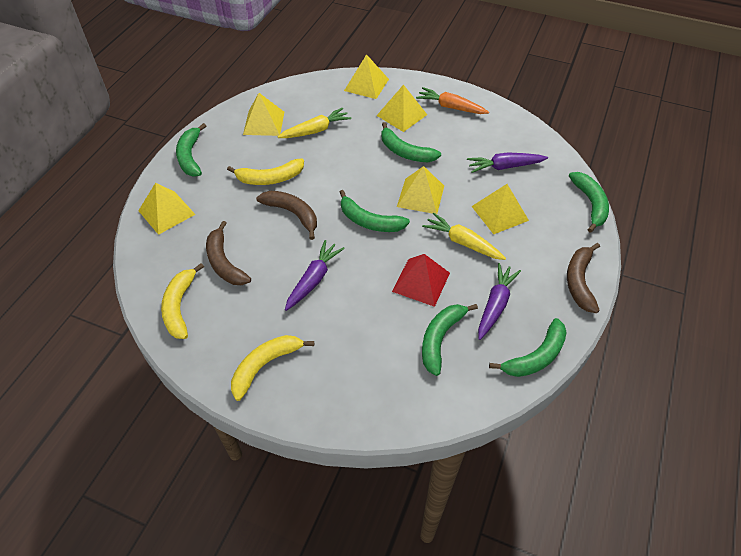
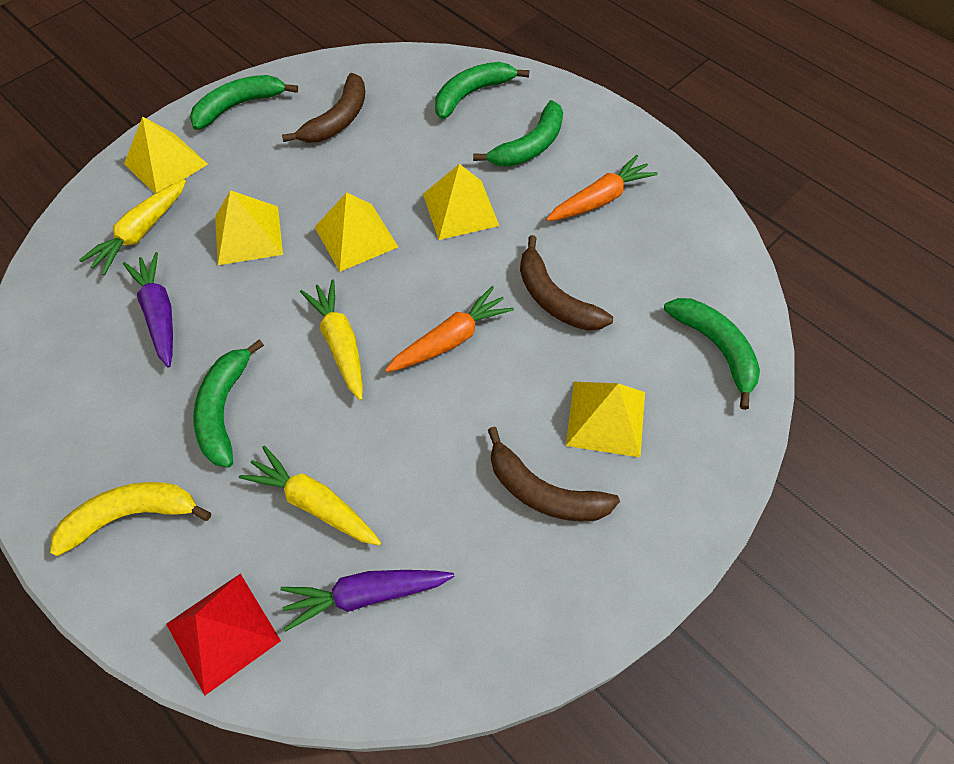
green banana: 6 -> 5
orange carrot: 1 -> 2
purple carrot: 3 -> 2
yellow banana: 3 -> 1
yellow carrot: 2 -> 3
yellow pyramid: 6 -> 5

